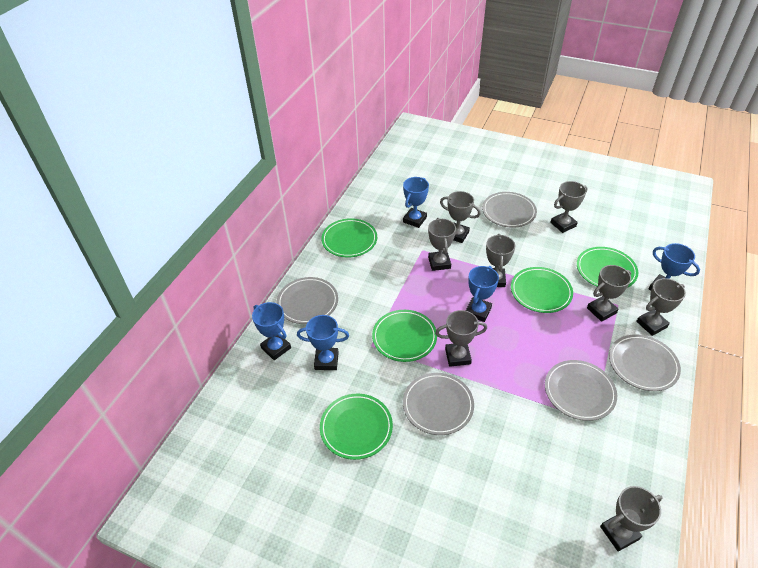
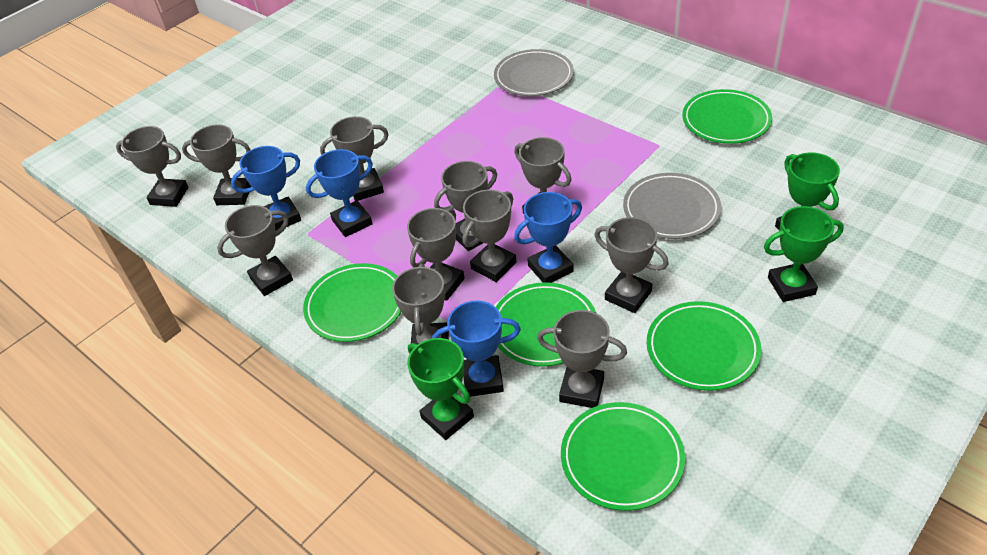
blue trophy: 5 -> 4
green trophy: 0 -> 3
grey plate: 5 -> 2
grey trophy: 8 -> 11

